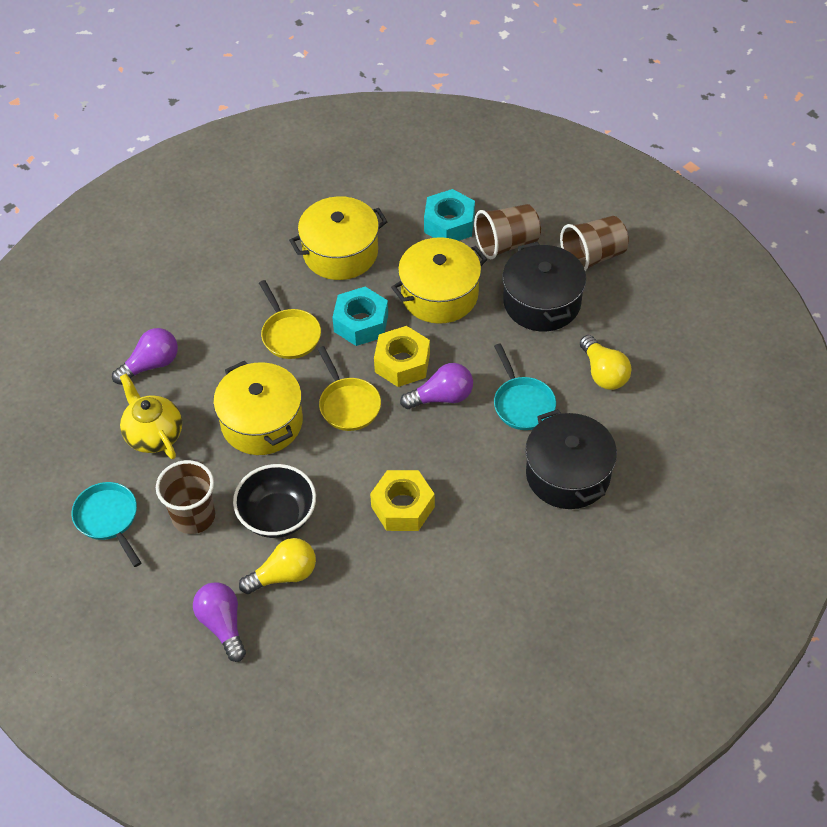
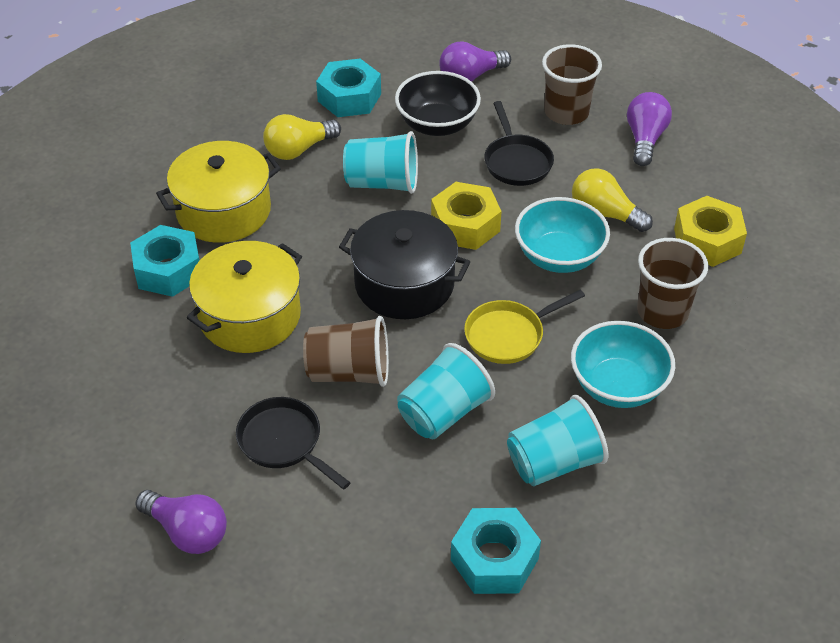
black pan: 0 -> 2
black pot: 2 -> 1
turquoise bowl: 0 -> 2
turquoise cup: 0 -> 3
turquoise nut: 2 -> 3
turquoise pan: 2 -> 0
yellow pan: 2 -> 1
yellow pot: 3 -> 2
yellow teapot: 1 -> 0

